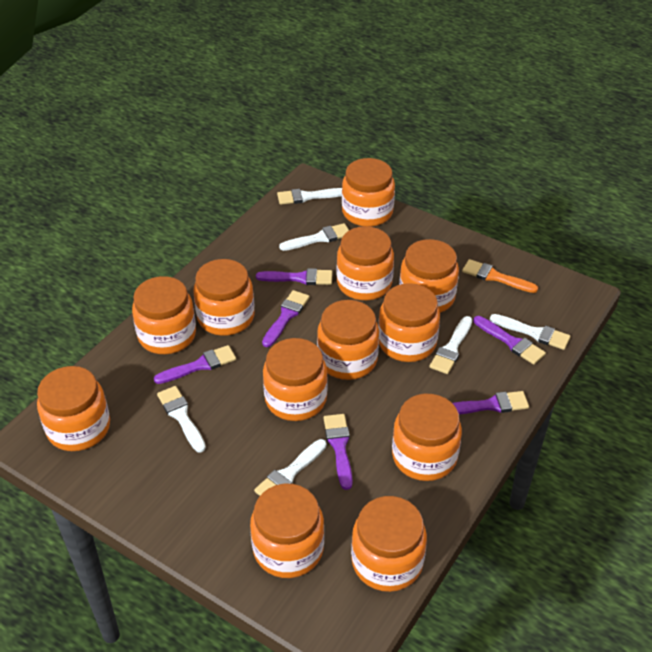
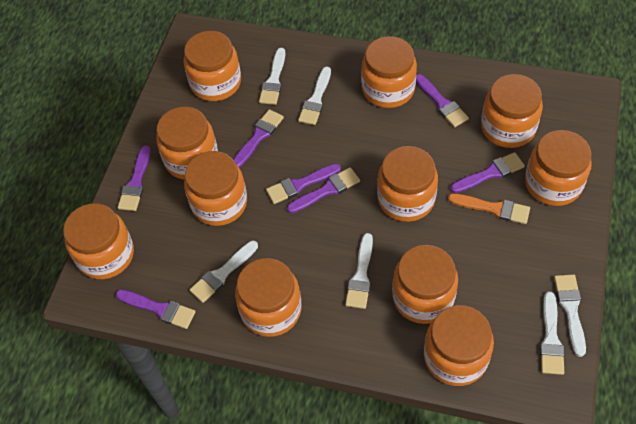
orange jar: 12 -> 11
purple brush: 6 -> 7

